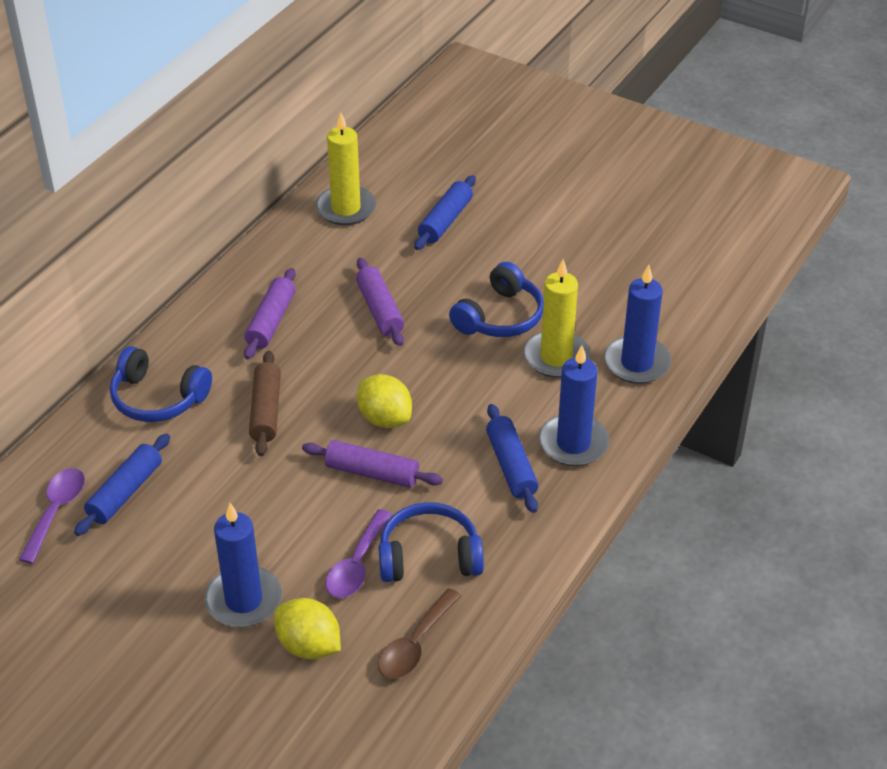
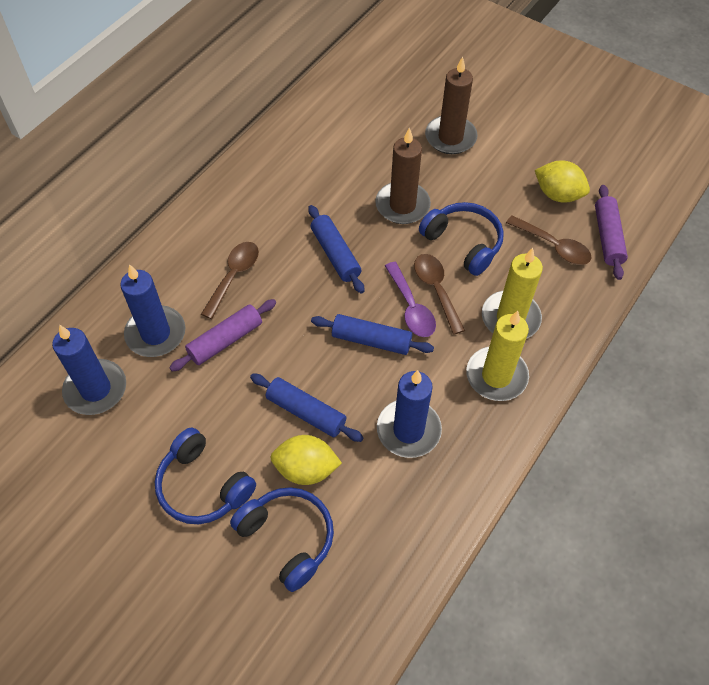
brown candle: 0 -> 2
brown rolling pin: 1 -> 0
brown spoon: 1 -> 3
purple rolling pin: 3 -> 2
purple spoon: 2 -> 1

